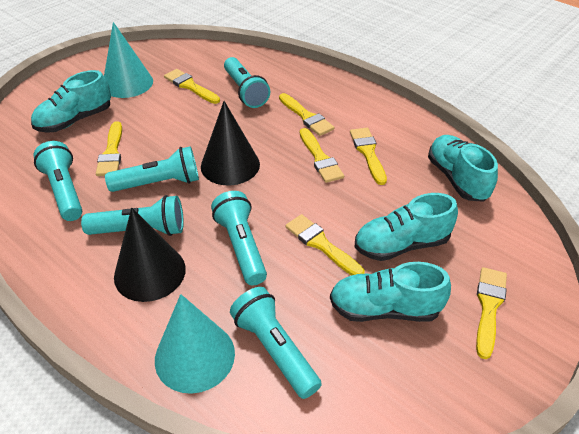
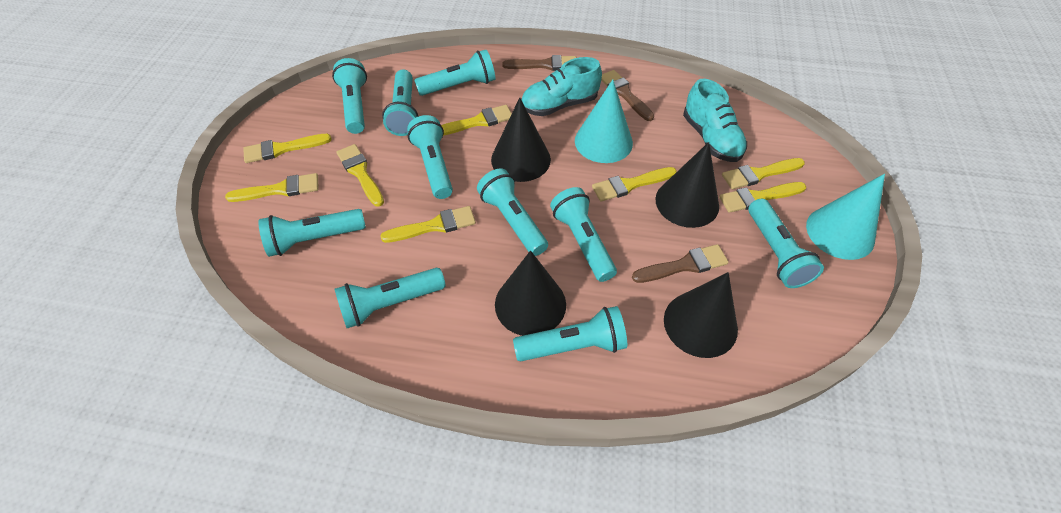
black cone: 2 -> 4
brown brush: 0 -> 3
turquoise flashlight: 6 -> 10
turquoise shoe: 4 -> 2
yellow brush: 7 -> 8

